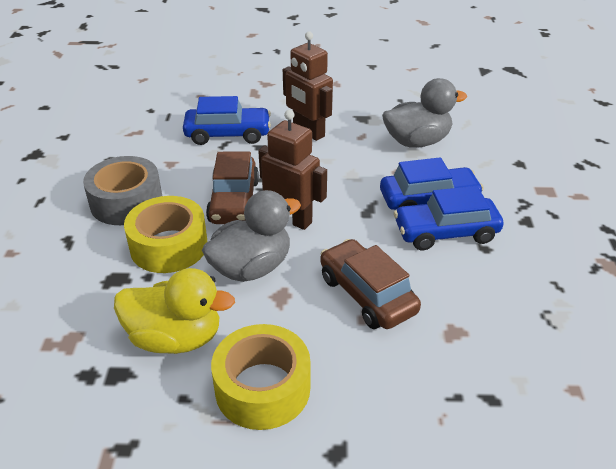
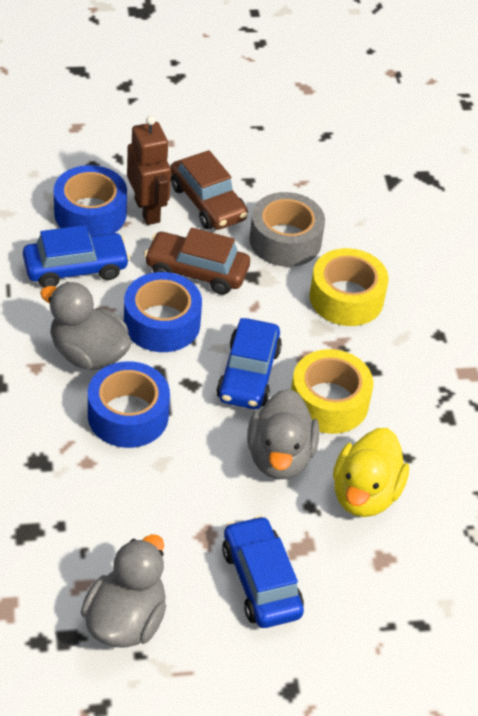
blue tape: 0 -> 3
brown robot: 2 -> 1
grey duck: 2 -> 3

